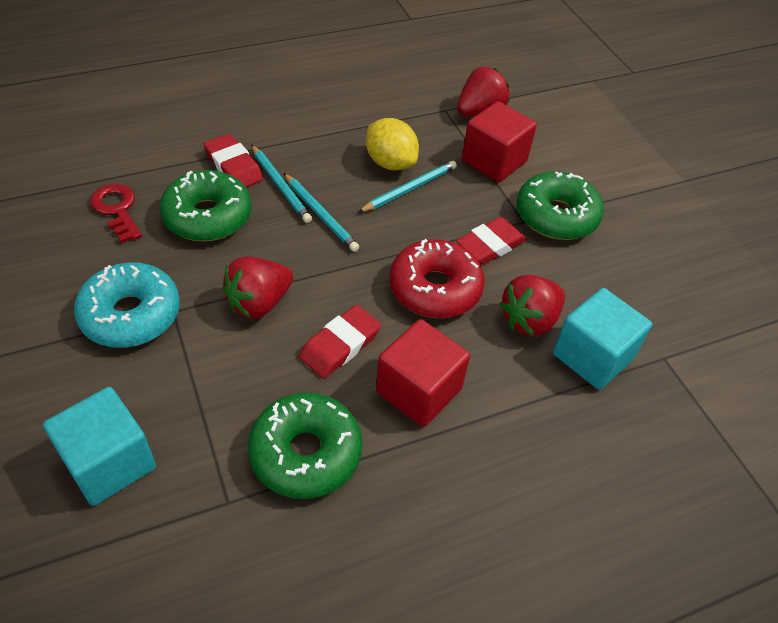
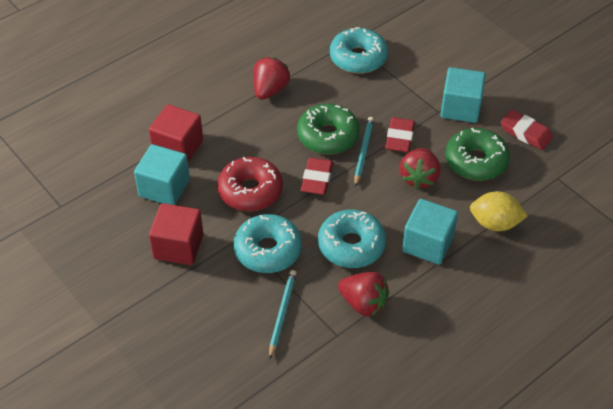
green donut: 3 -> 2
red key: 1 -> 0
turquoise cube: 2 -> 3
turquoise donut: 1 -> 3
turquoise pencil: 3 -> 2

